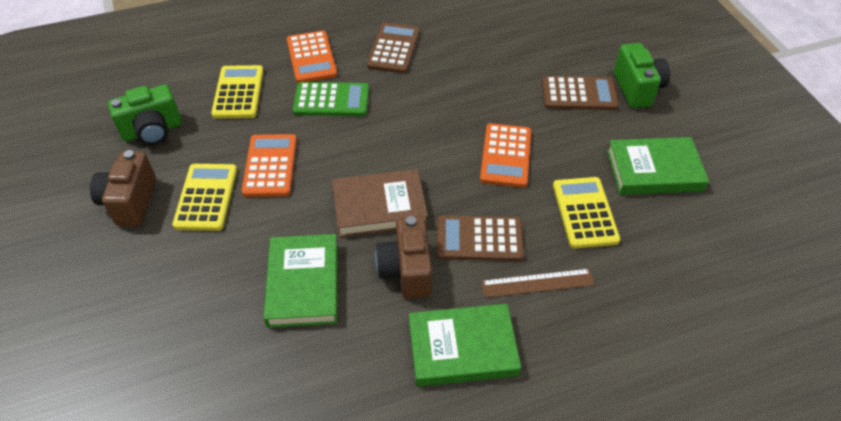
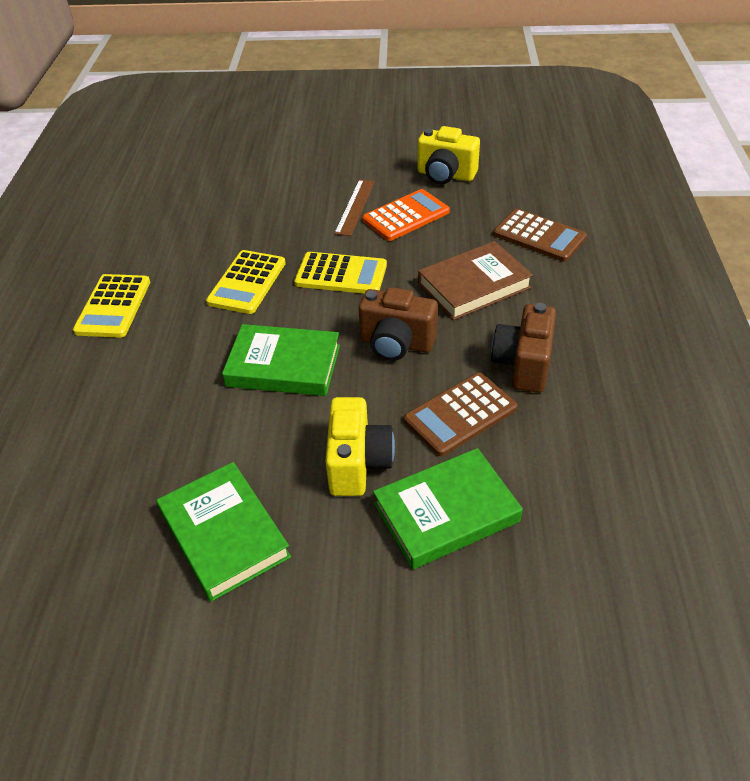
brown calculator: 3 -> 2
green calculator: 1 -> 0
green camera: 2 -> 0
orange calculator: 3 -> 1
yellow camera: 0 -> 2

